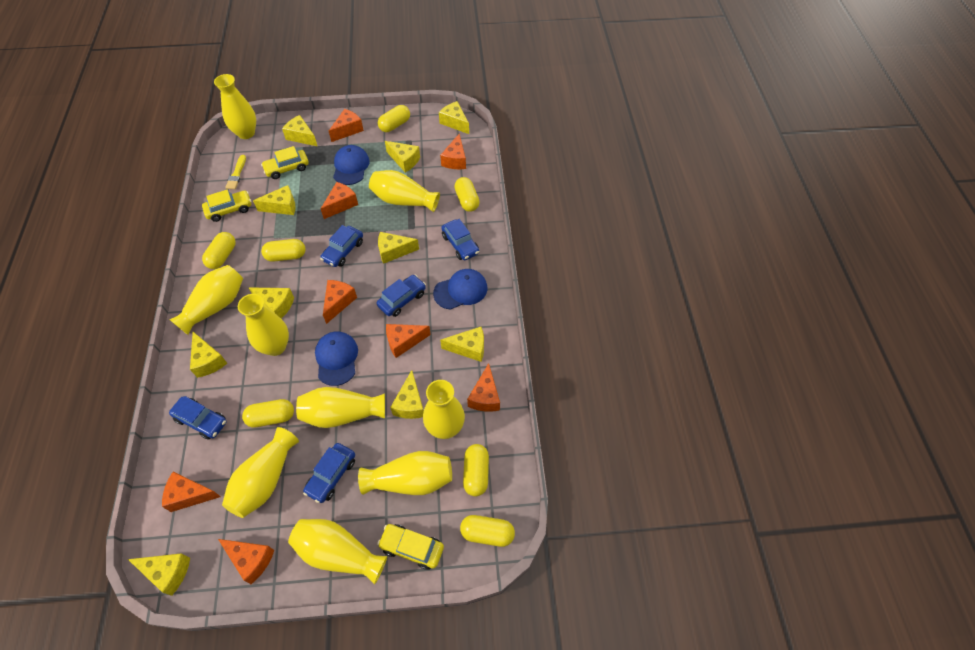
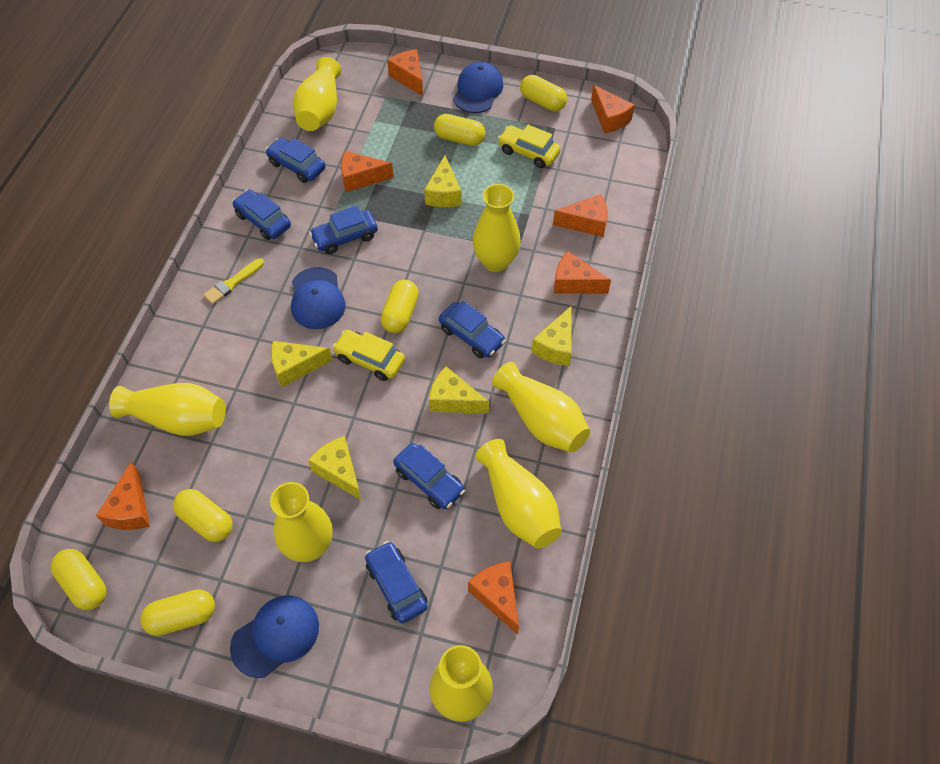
blue car: 5 -> 6
orange cheese: 8 -> 7
yellow capsule: 7 -> 6
yellow car: 3 -> 2
yellow cheese: 10 -> 5
yellow vase: 9 -> 7

